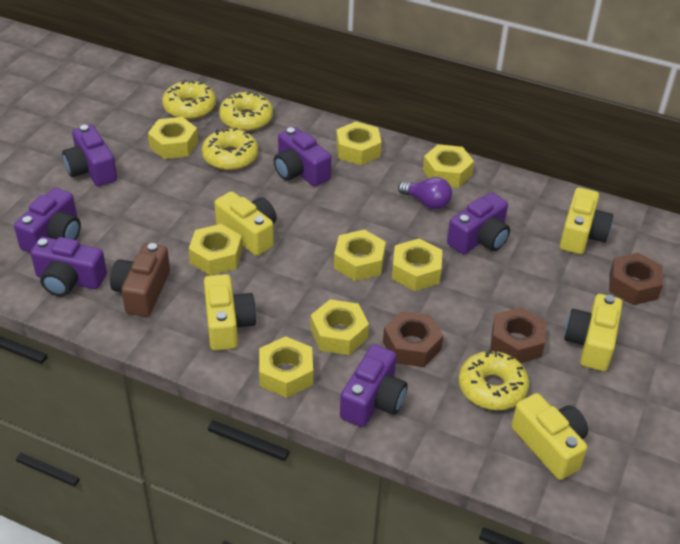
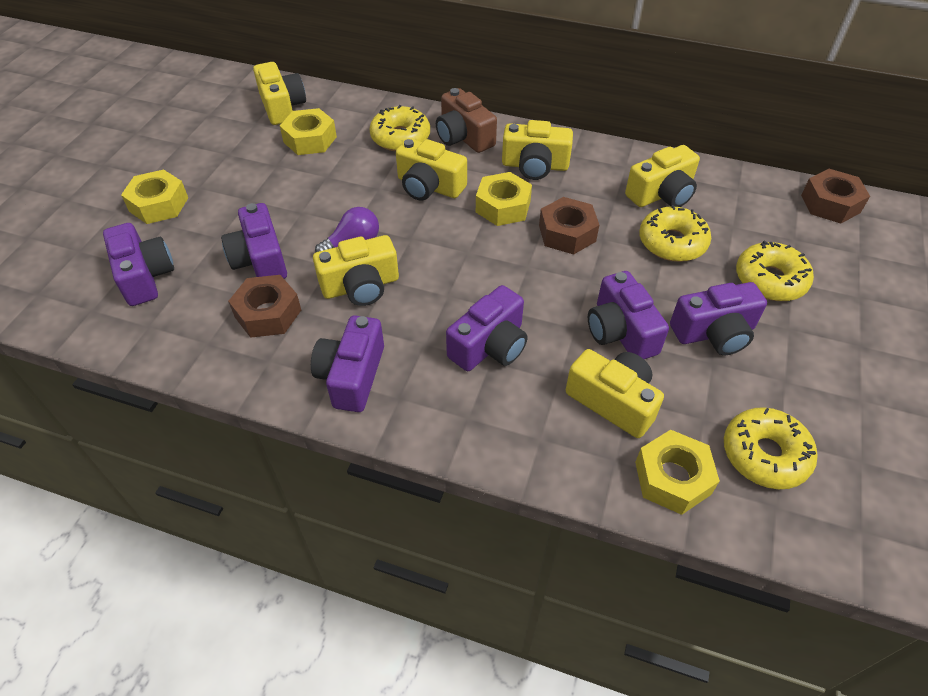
yellow camera: 5 -> 6
yellow nut: 8 -> 4

